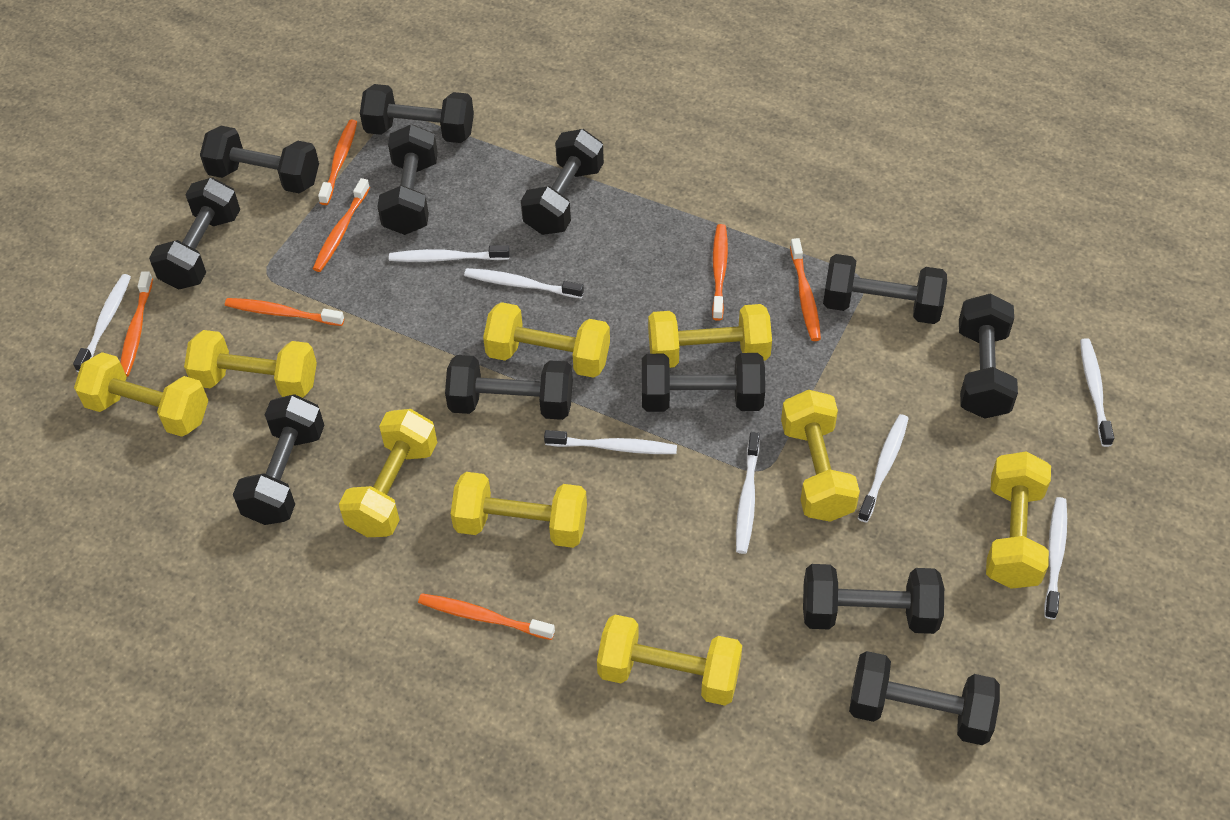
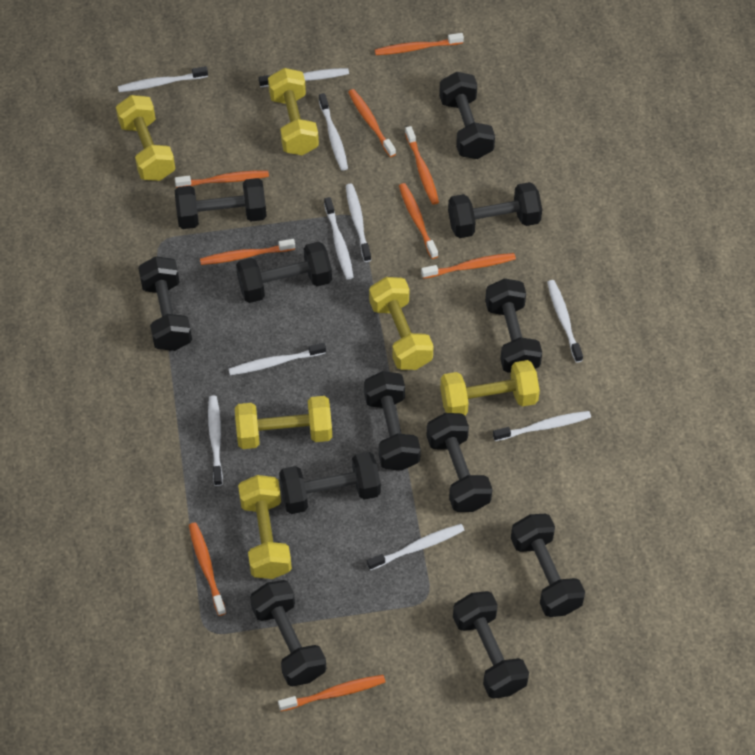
orange toothbrush: 7 -> 9
white toothbrush: 8 -> 10
yellow dumbbell: 9 -> 6

